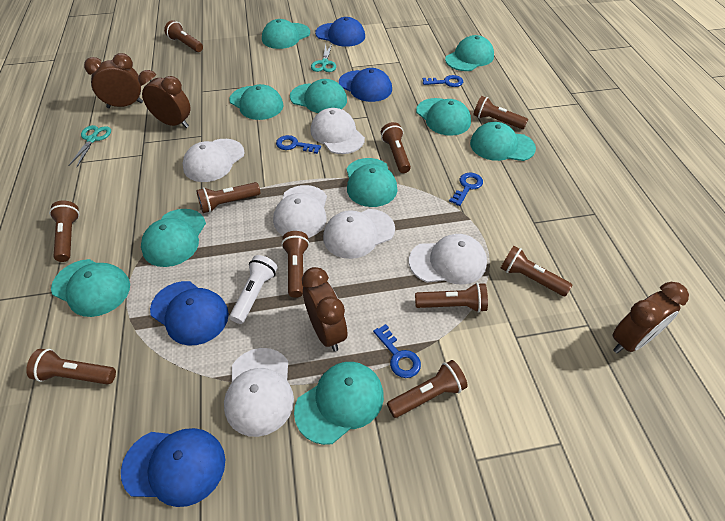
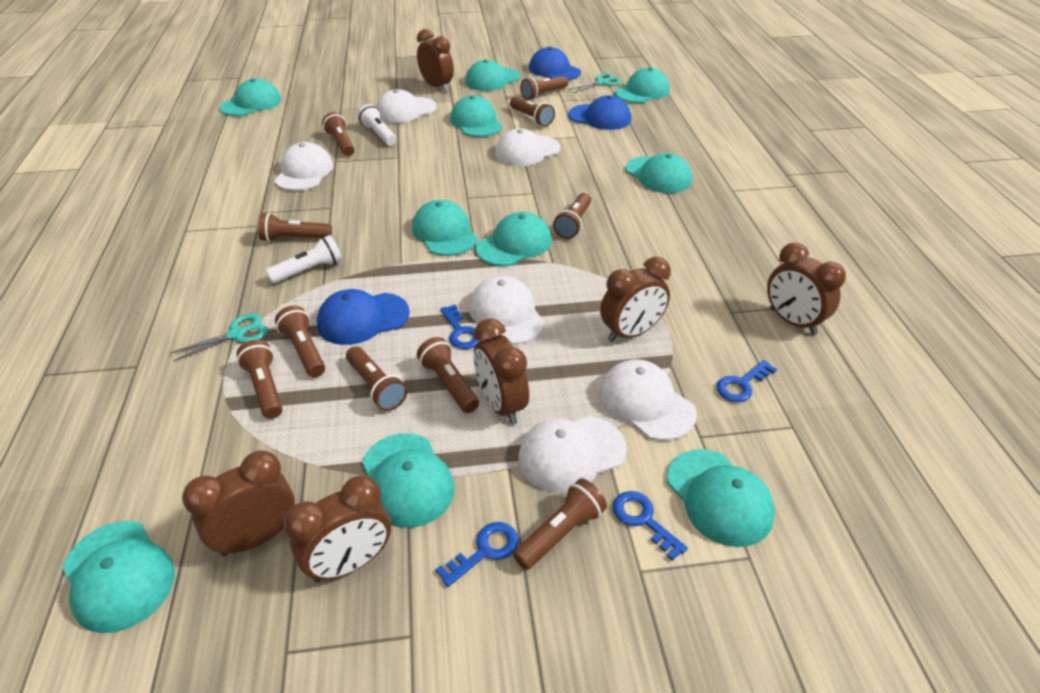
blue cap: 4 -> 3
brown clock: 4 -> 6
white flashlight: 1 -> 2

